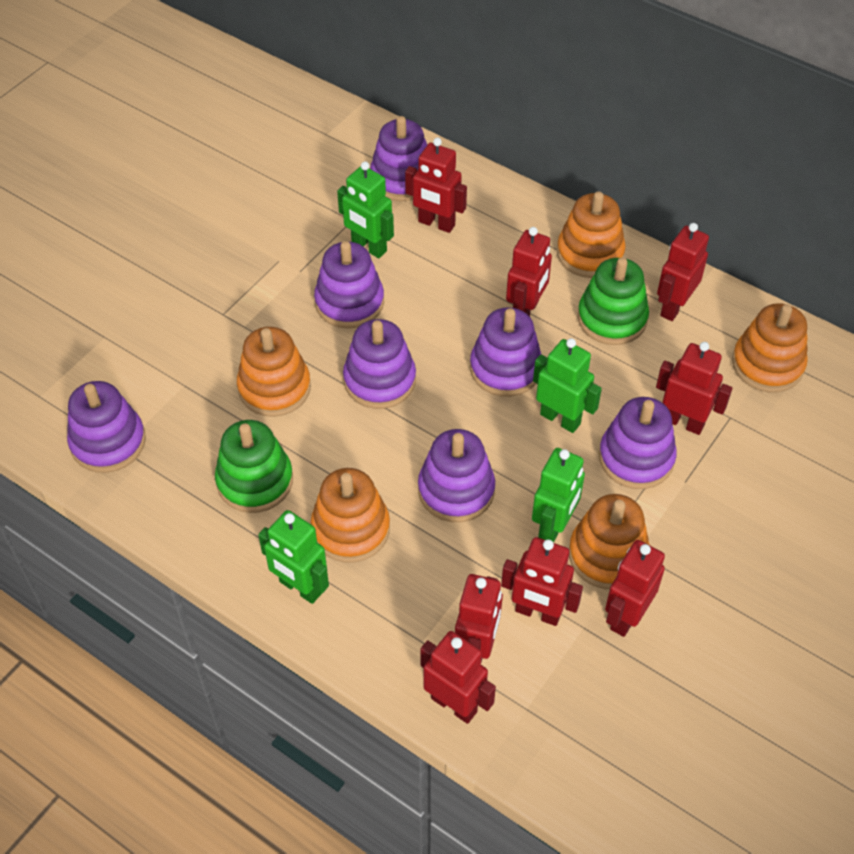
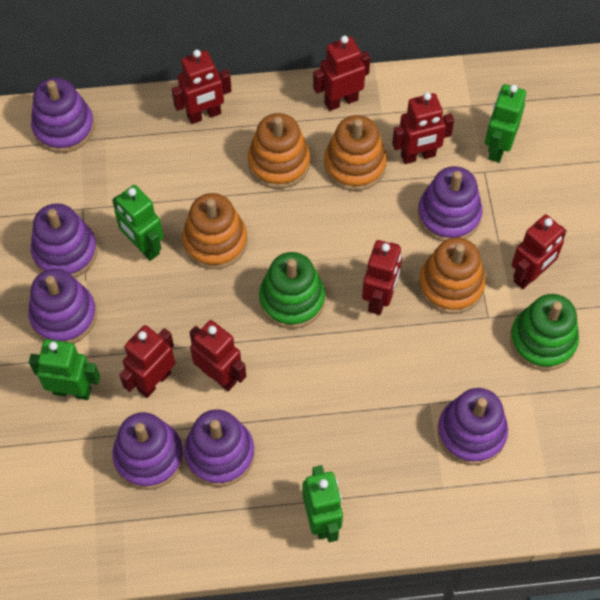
orange stacking toy: 5 -> 4
red robot: 8 -> 7

